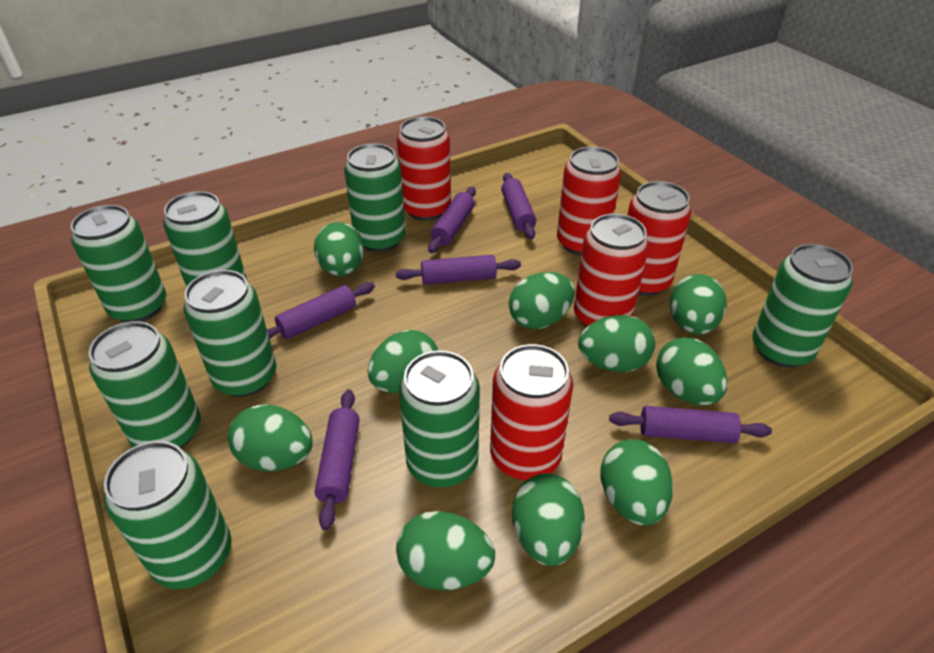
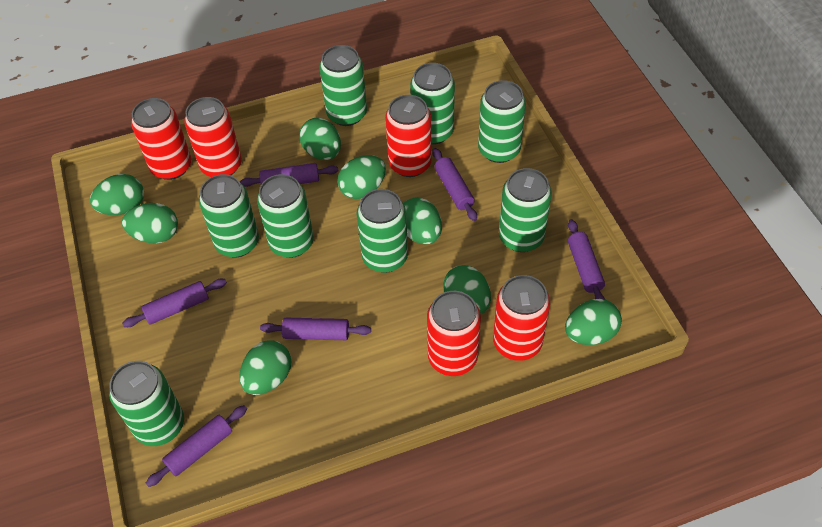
green egg: 10 -> 8

